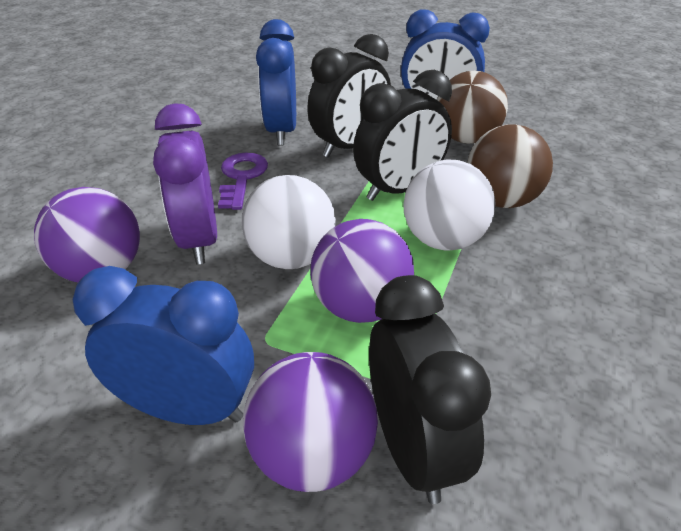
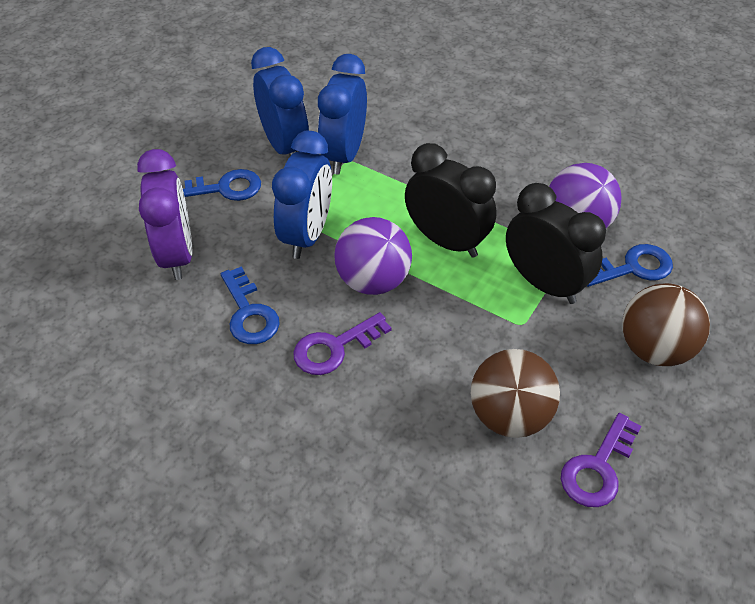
black clock: 3 -> 2
blue key: 0 -> 3
purple ball: 3 -> 2
purple key: 1 -> 2
white ball: 2 -> 0

